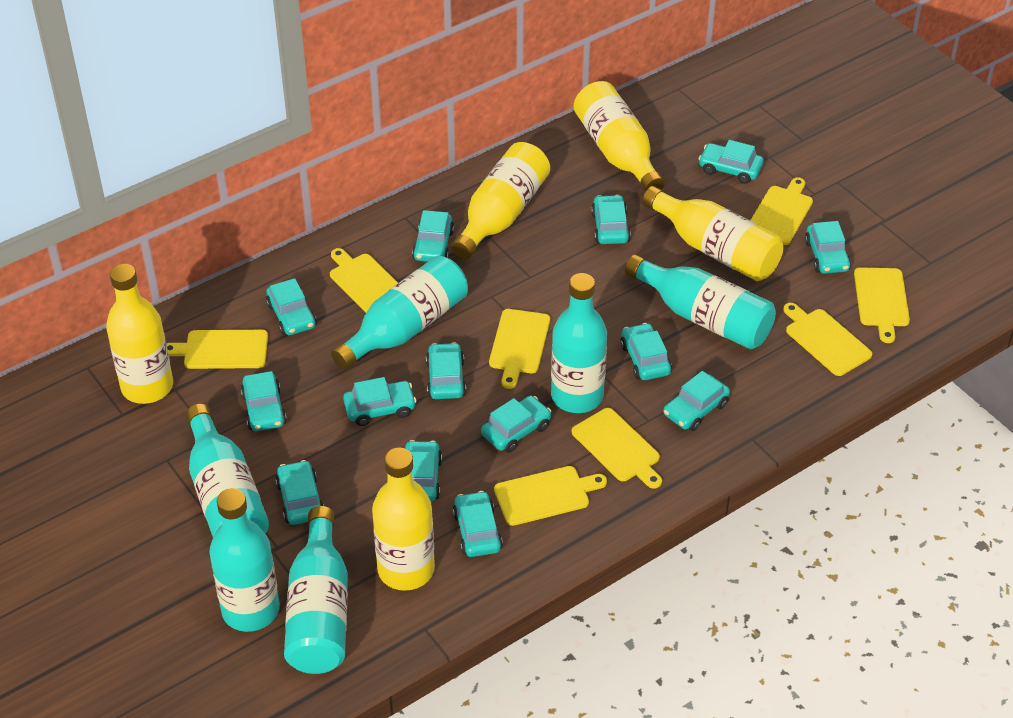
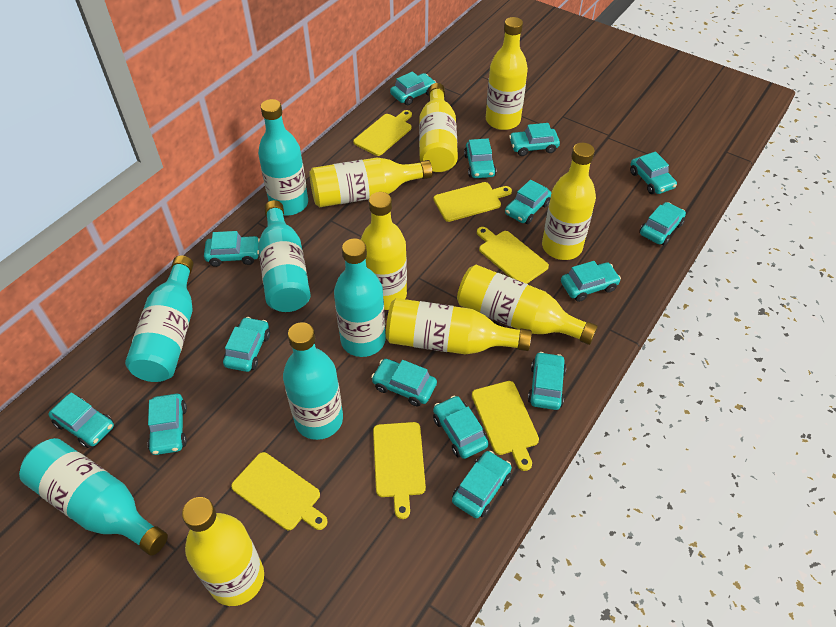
turquoise car: 14 -> 15
yellow bottle: 5 -> 8
yellow cutting board: 8 -> 6

